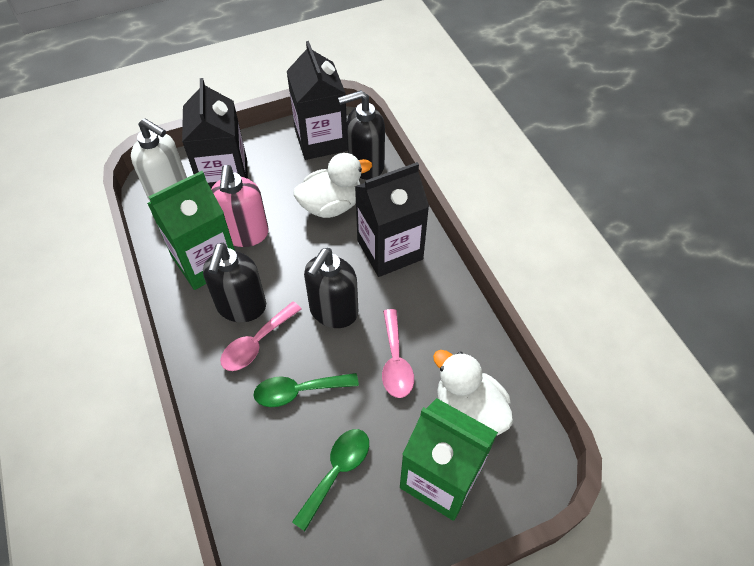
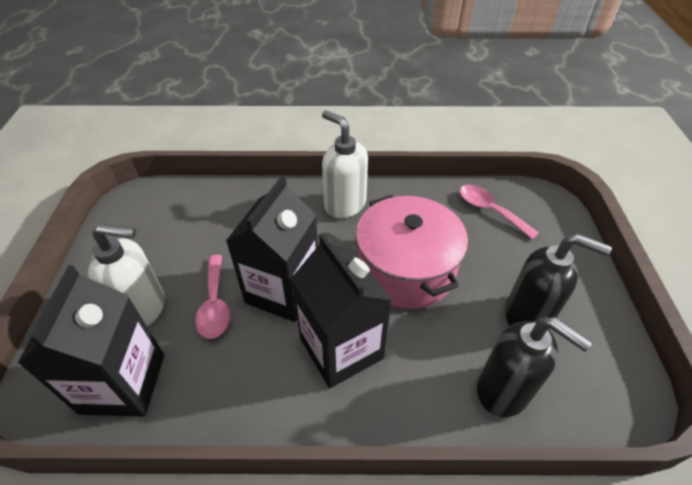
black soap dispenser: 3 -> 2
green carton: 2 -> 0
green spoon: 2 -> 0
pink pot: 0 -> 1
pink soap dispenser: 1 -> 0
white duck: 2 -> 0
white soap dispenser: 1 -> 2

